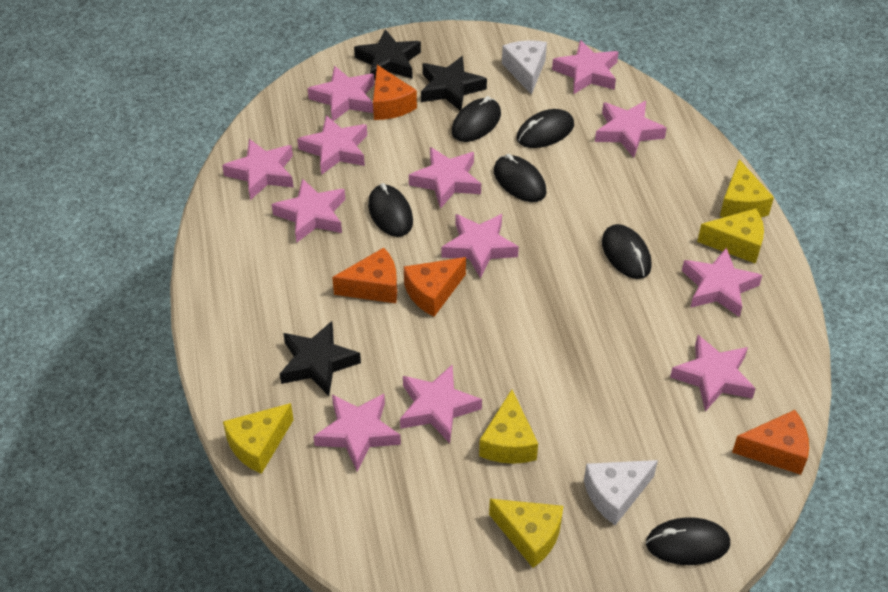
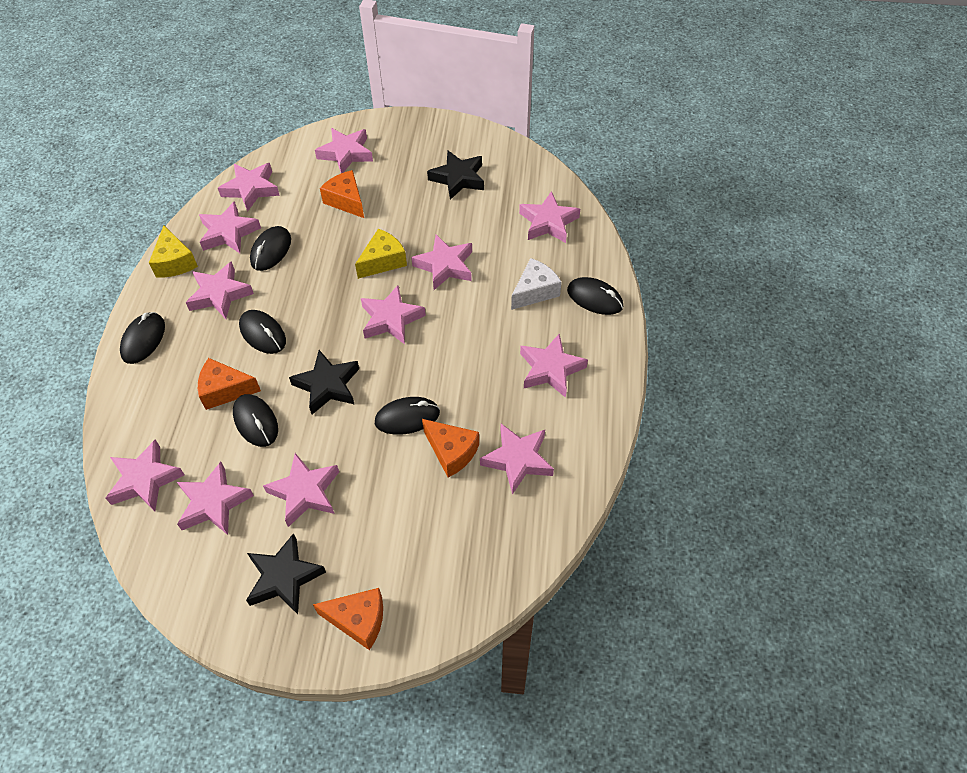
white cheese: 2 -> 1
yellow cheese: 5 -> 2

